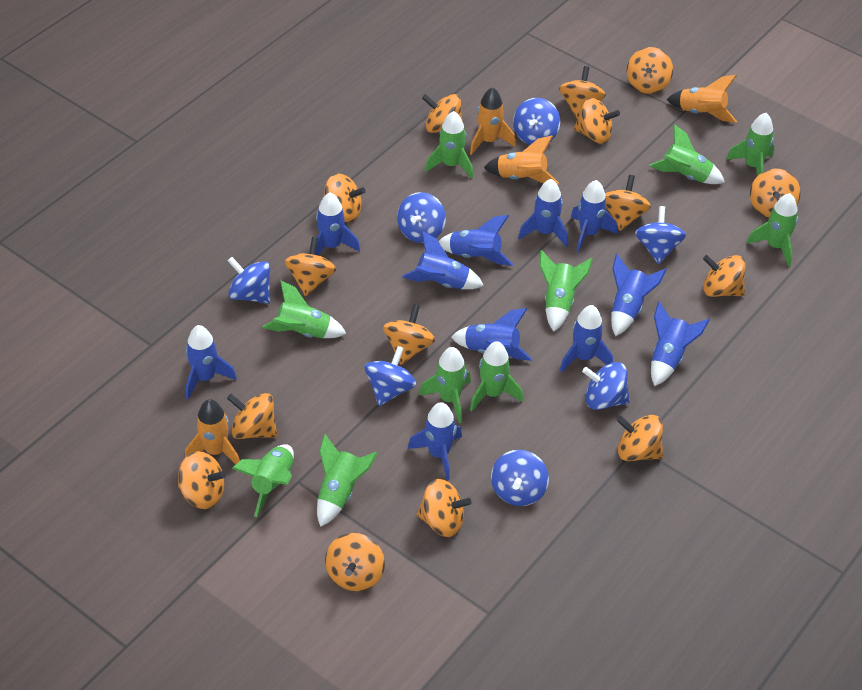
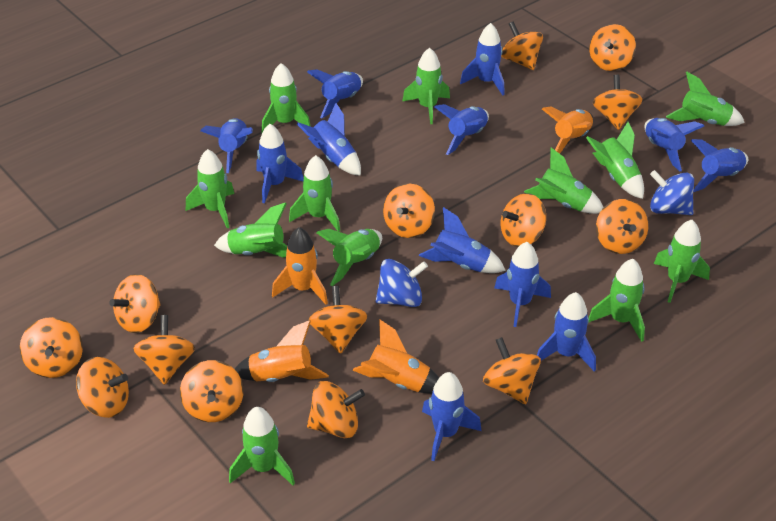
blue rocket: 11 -> 12
blue spinning top: 7 -> 2
green rocket: 10 -> 12
orange spinning top: 15 -> 14

